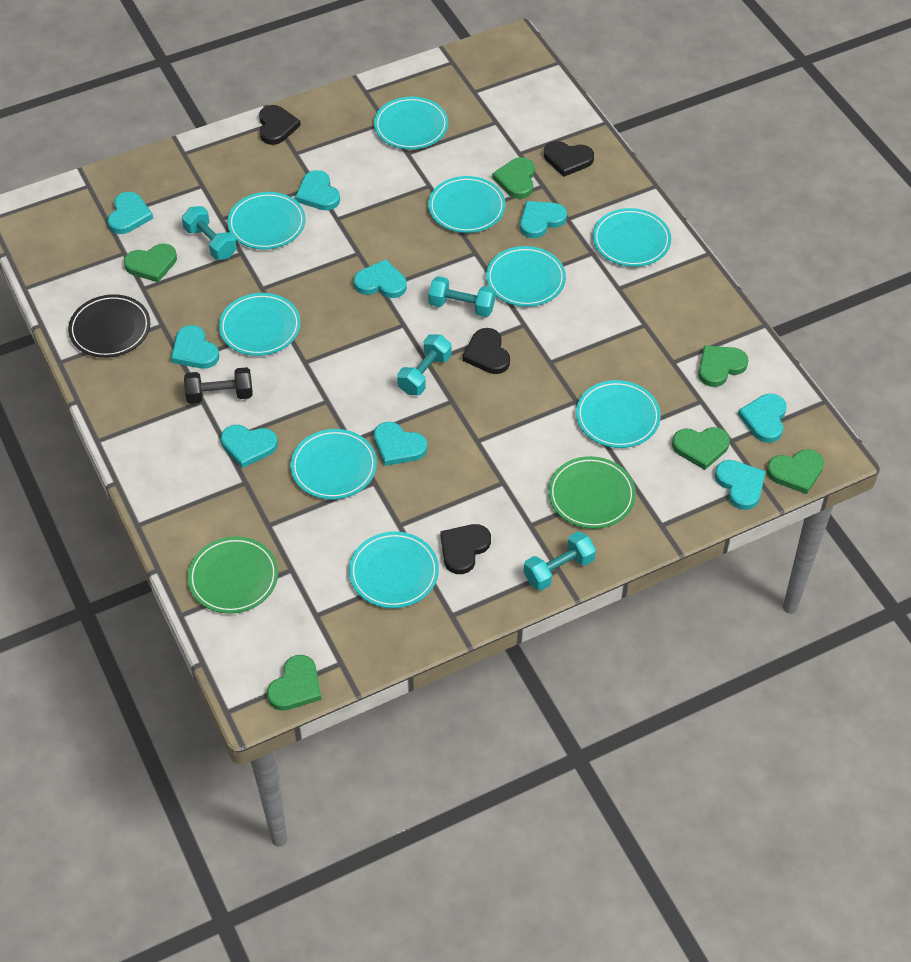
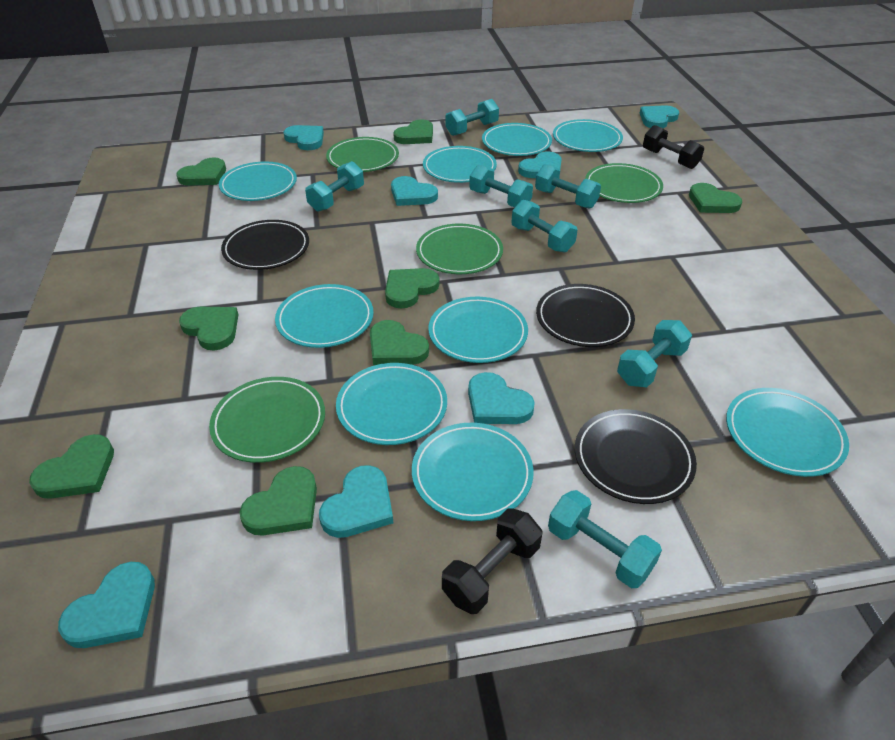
black dumbbell: 1 -> 2
black heart: 4 -> 0
black plate: 1 -> 3
green heart: 6 -> 8
green plate: 2 -> 4
turquoise dumbbell: 4 -> 7
turquoise heart: 9 -> 7

